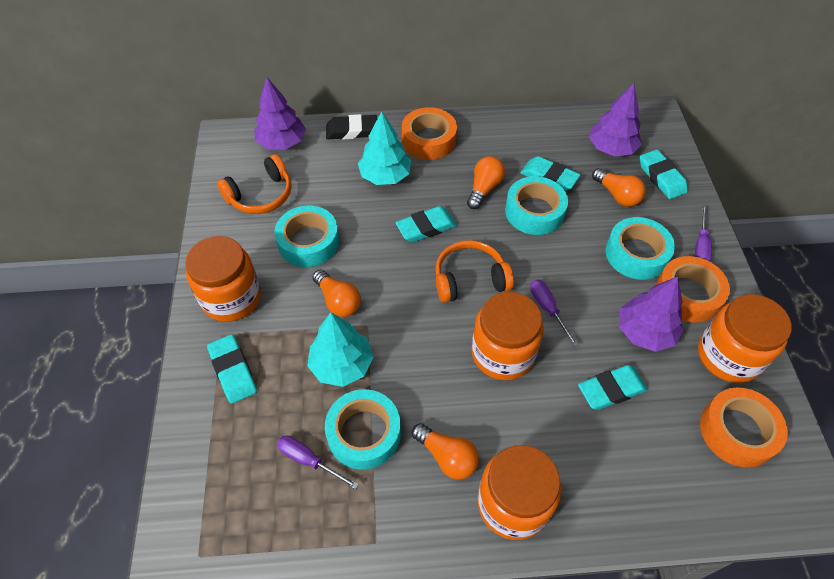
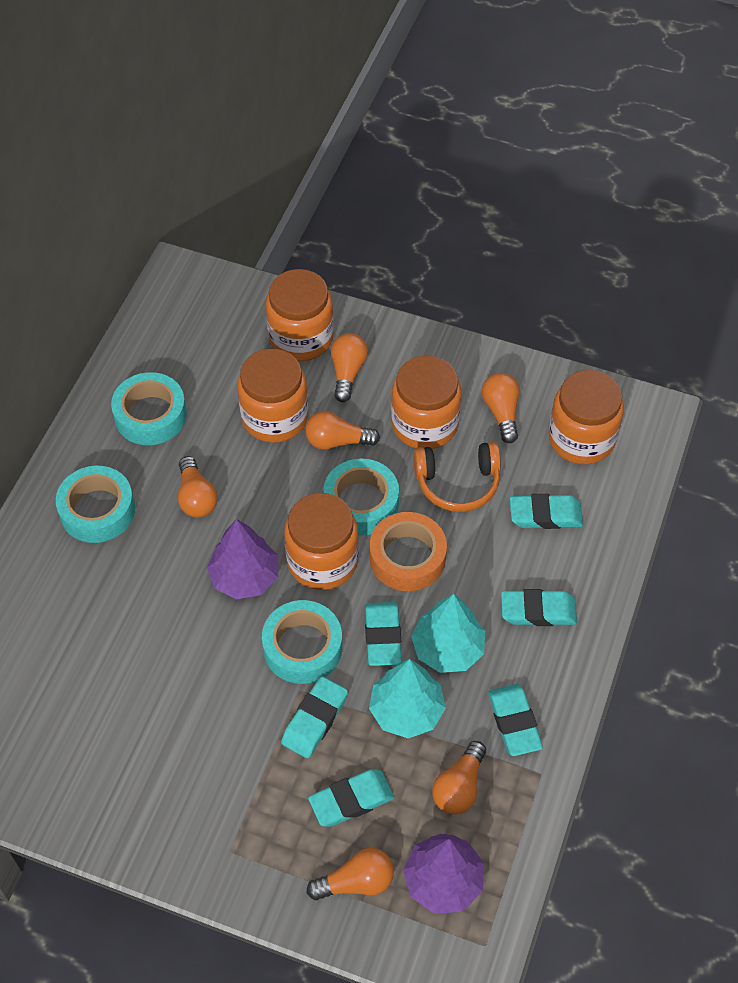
black eraser: 1 -> 0
orange headphones: 2 -> 1
orange jar: 4 -> 5
orange light bulb: 4 -> 6
orange tape: 3 -> 1
purple screwdriver: 3 -> 0
purple tree: 3 -> 2
turquoise eraser: 5 -> 6

